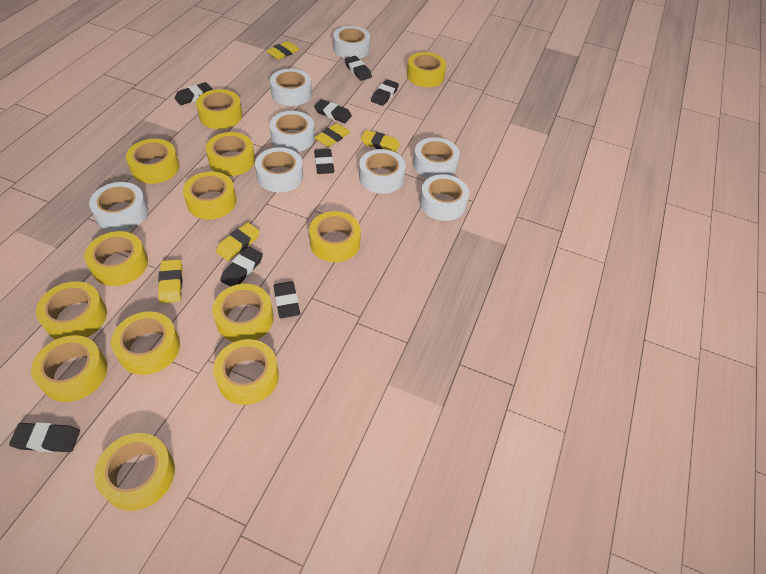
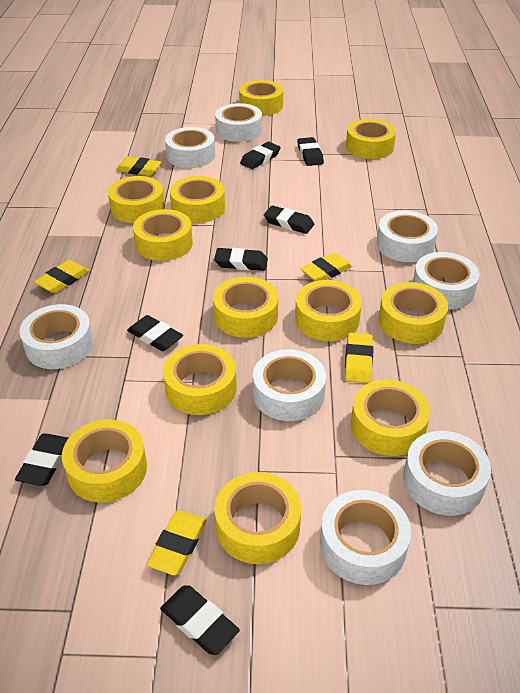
black eraser: 8 -> 7
yellow tape: 13 -> 12

